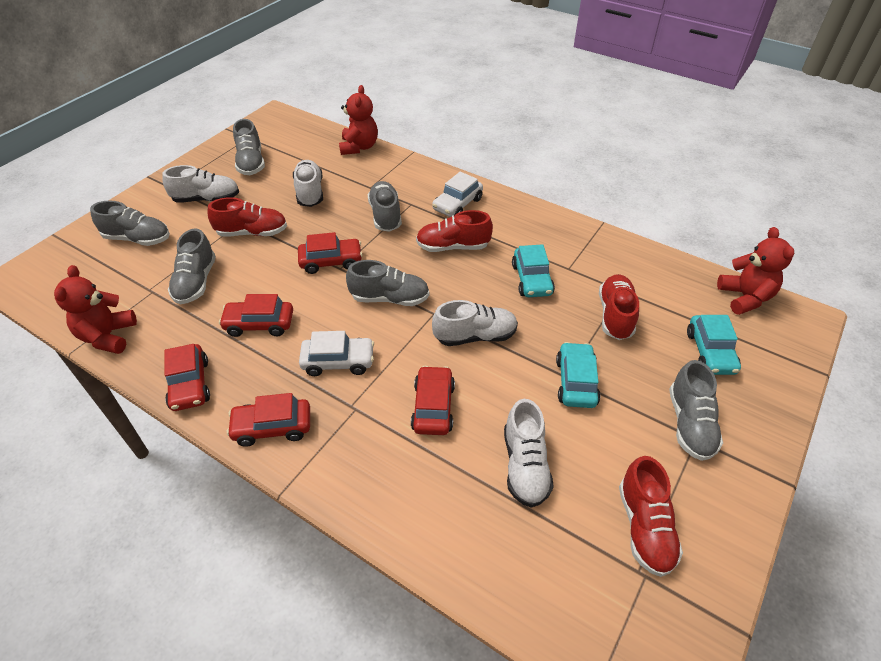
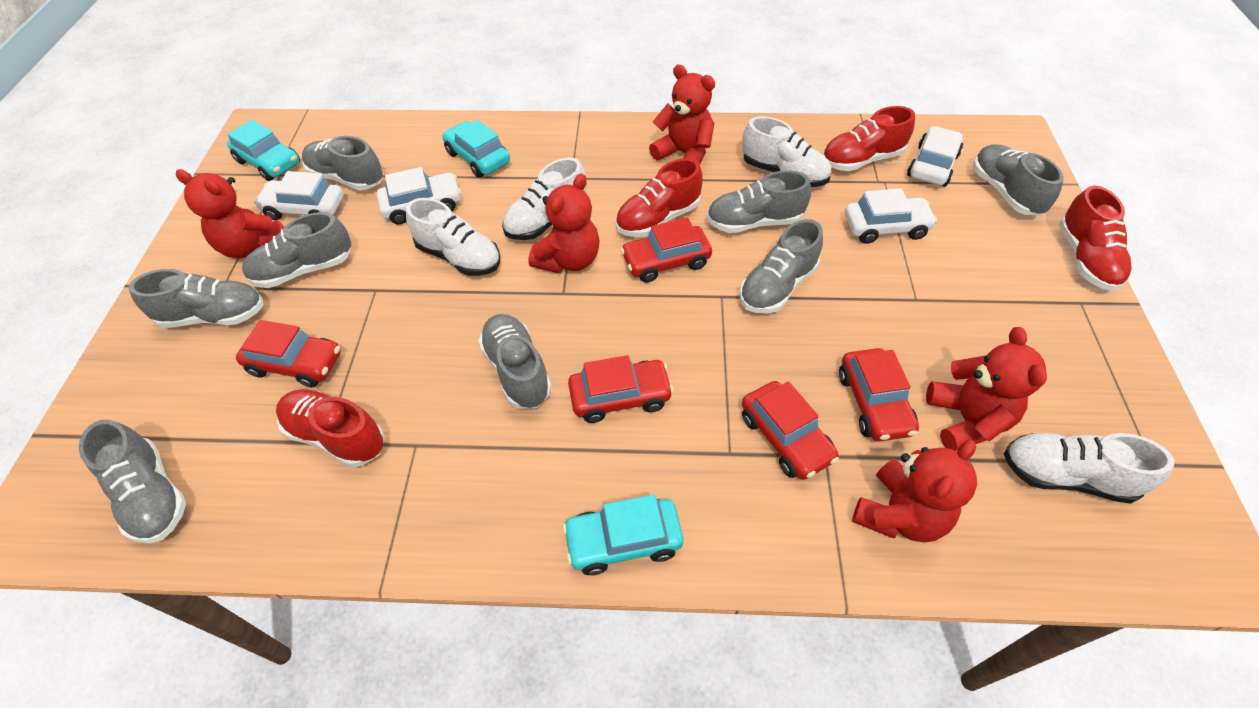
grey shoe: 6 -> 8
red teddy bear: 3 -> 5
white car: 2 -> 4

